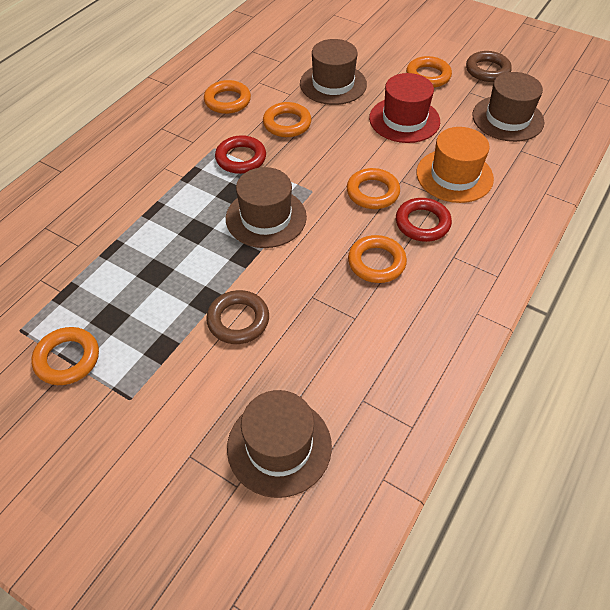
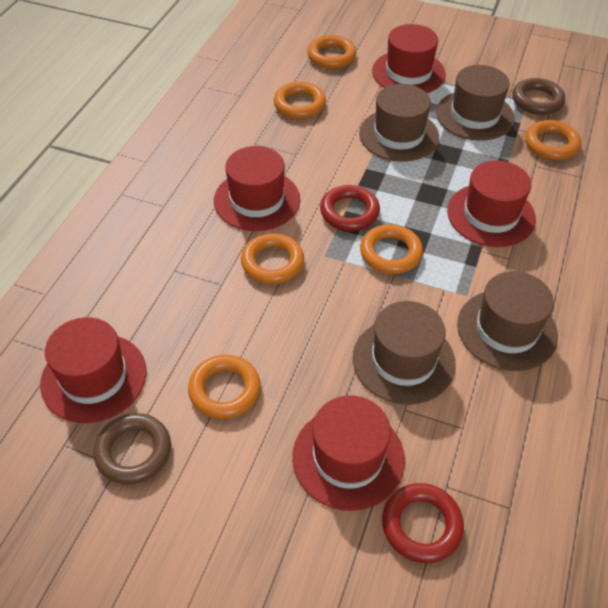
orange hat: 1 -> 0
red hat: 1 -> 5

